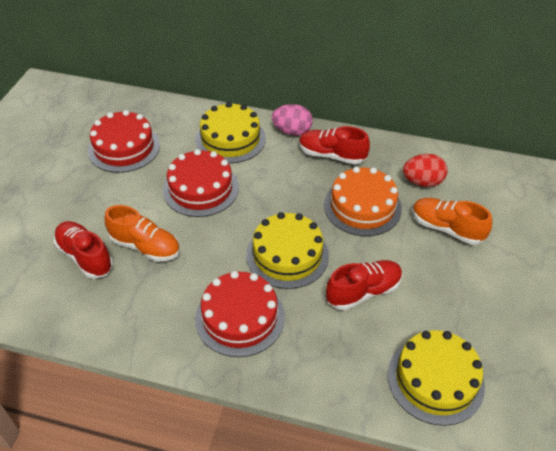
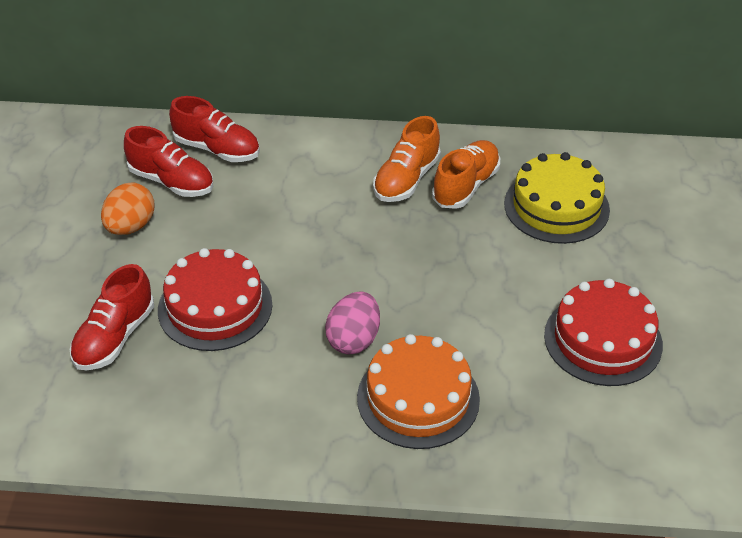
orange egg: 0 -> 1
red cake: 3 -> 2
red egg: 1 -> 0
yellow cake: 3 -> 1

